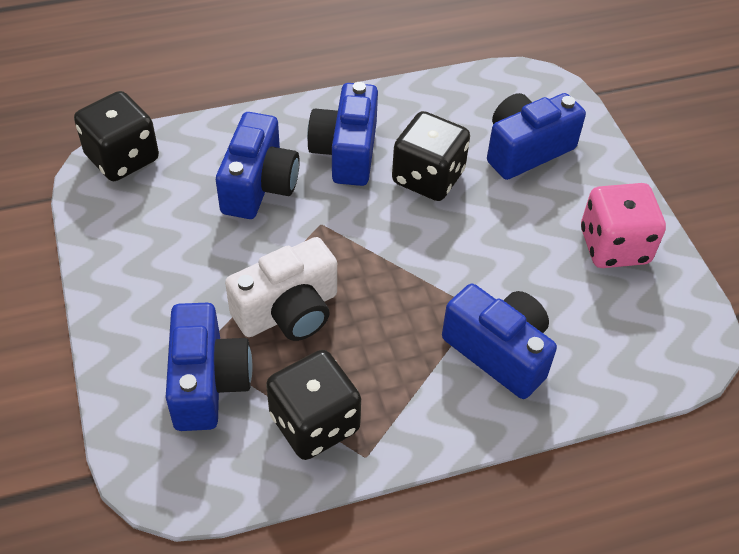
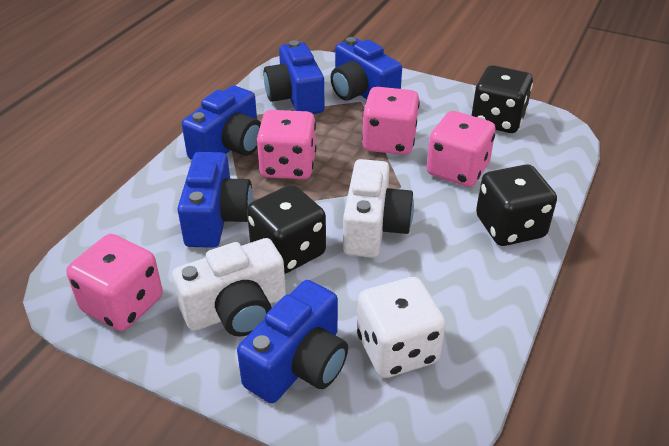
pink dice: 1 -> 4
white camera: 1 -> 2
white dice: 0 -> 1

